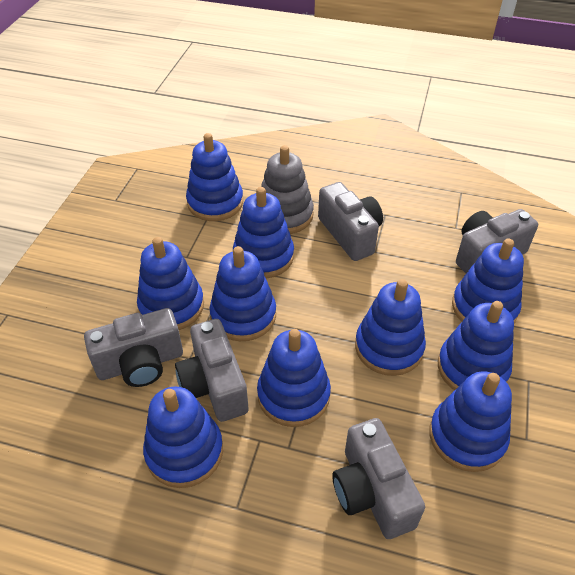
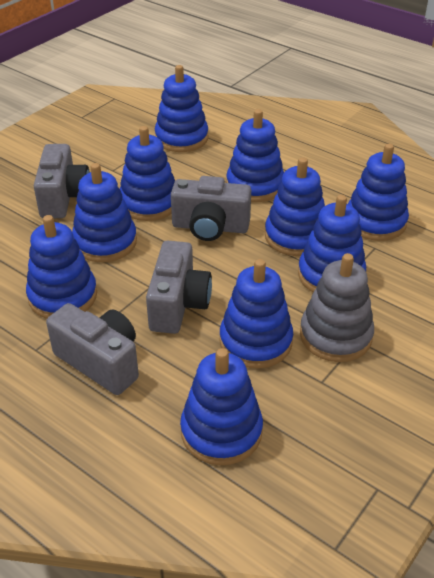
grey camera: 5 -> 4

